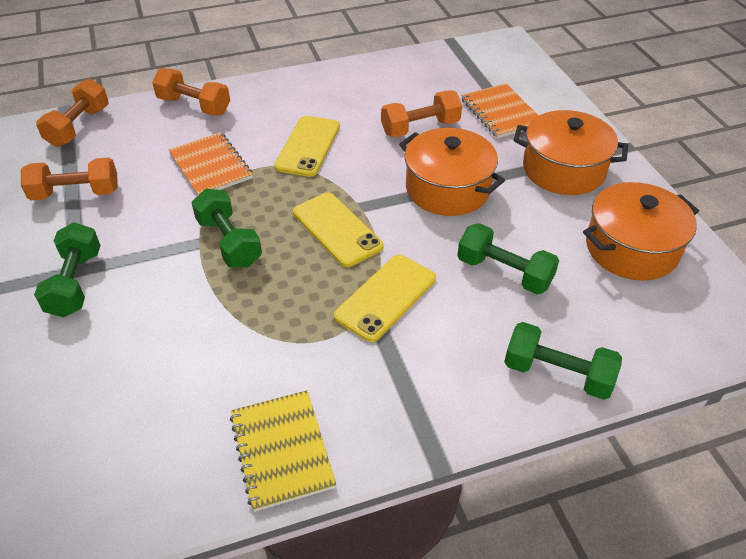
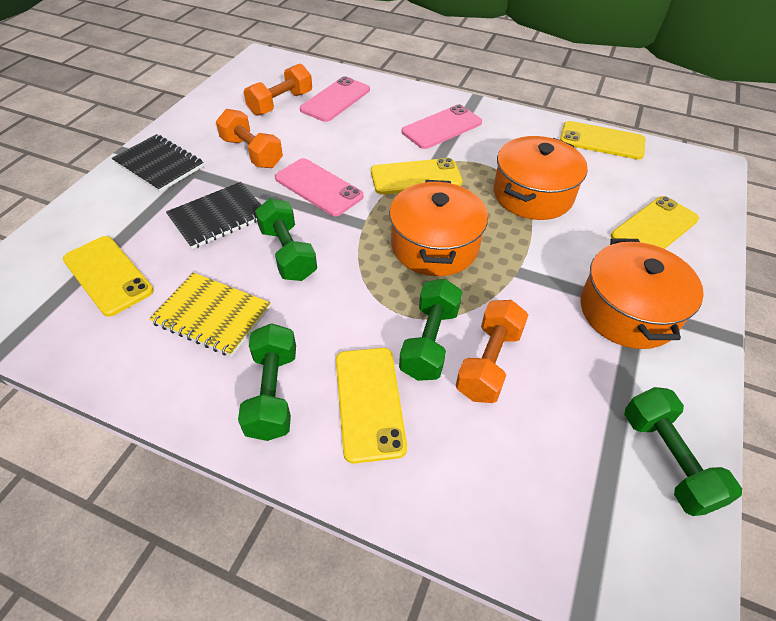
black notebook: 0 -> 2
orange dumbbell: 4 -> 3
orange notebook: 2 -> 0
pink phone: 0 -> 3
yellow phone: 3 -> 5

